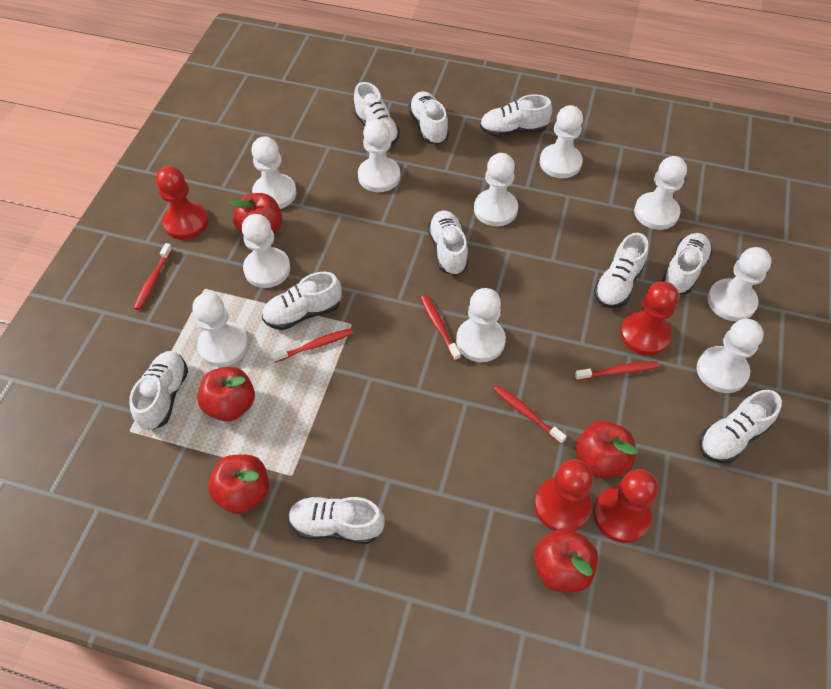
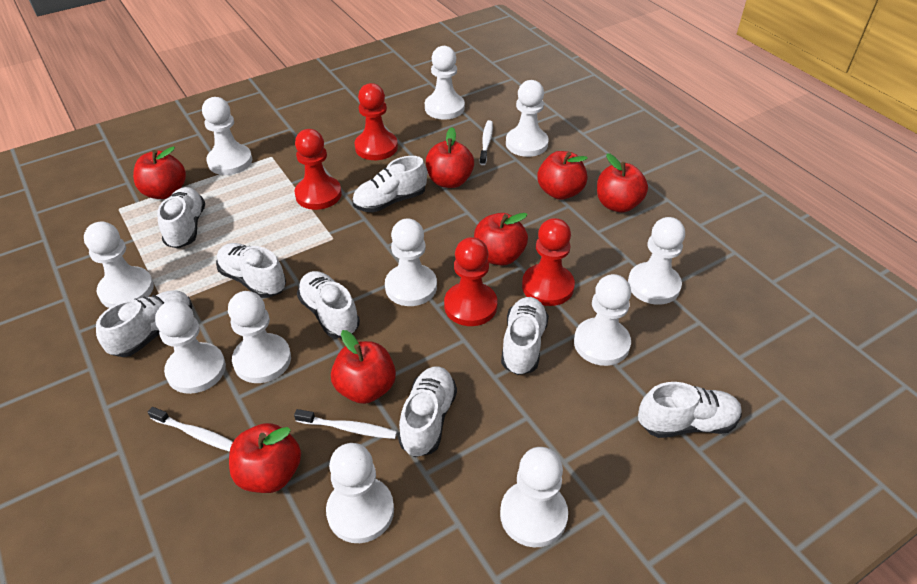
red apple: 5 -> 7
red toothbrush: 5 -> 0
white pawn: 10 -> 11
white shoe: 10 -> 8
white toothbrush: 0 -> 3

